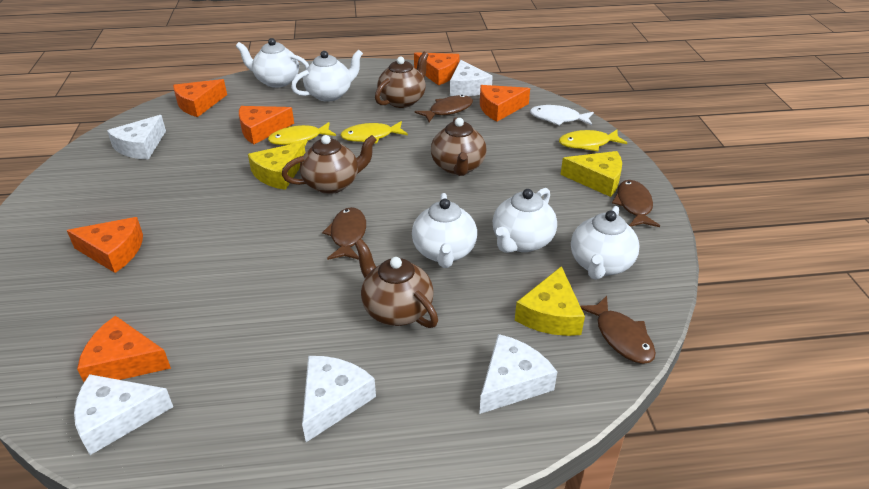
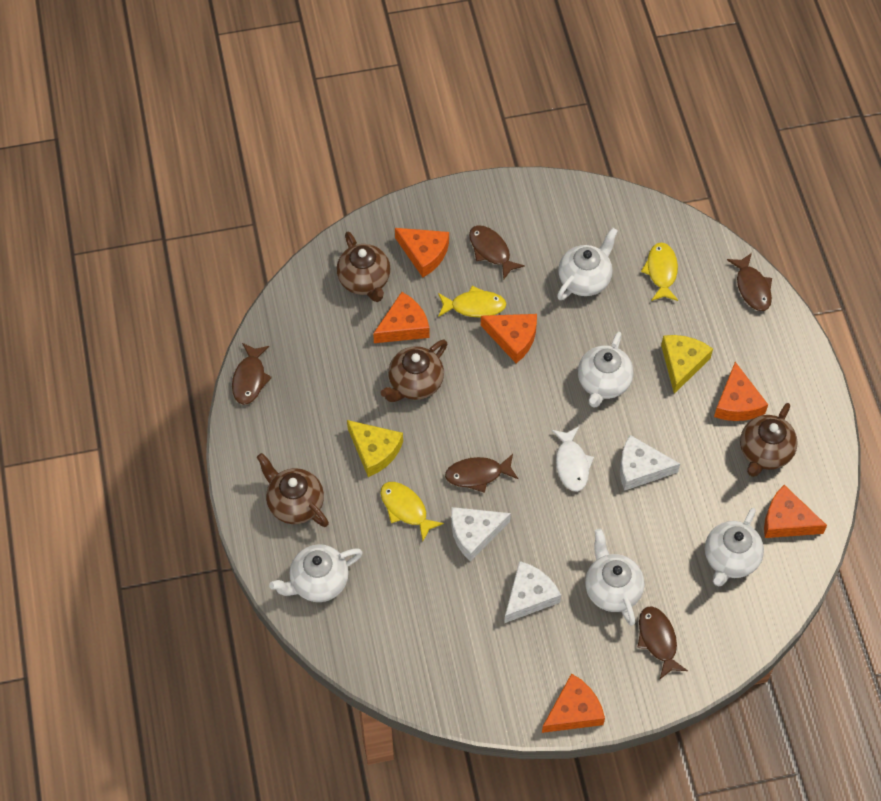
brown fish: 4 -> 5
white cheese: 5 -> 3
yellow cheese: 3 -> 2

